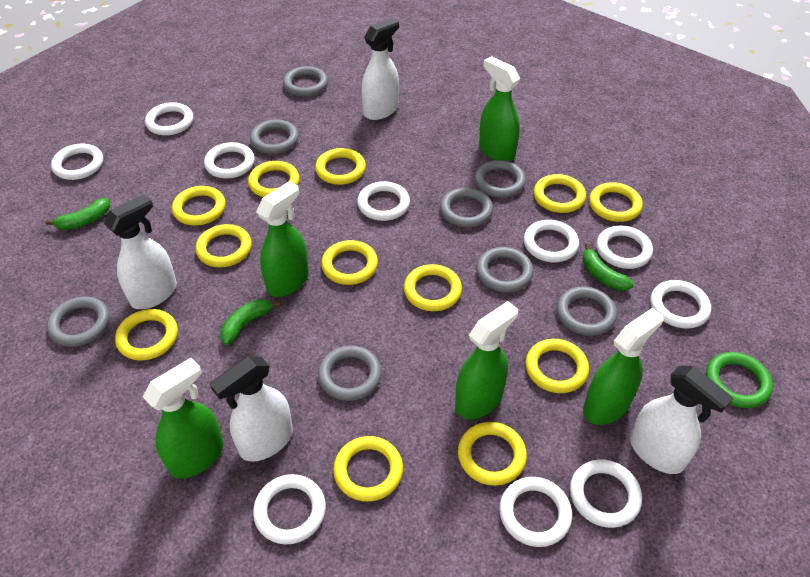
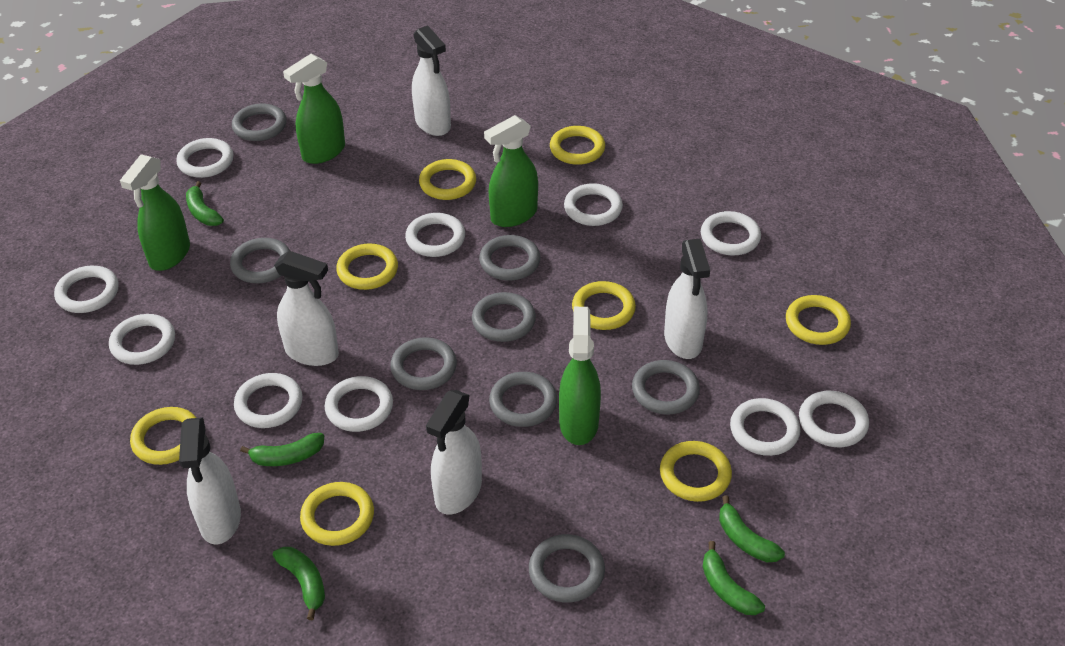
green banana: 3 -> 5
green ring: 1 -> 0
green spray bottle: 5 -> 4
white spray bottle: 4 -> 5
yellow ring: 12 -> 8

